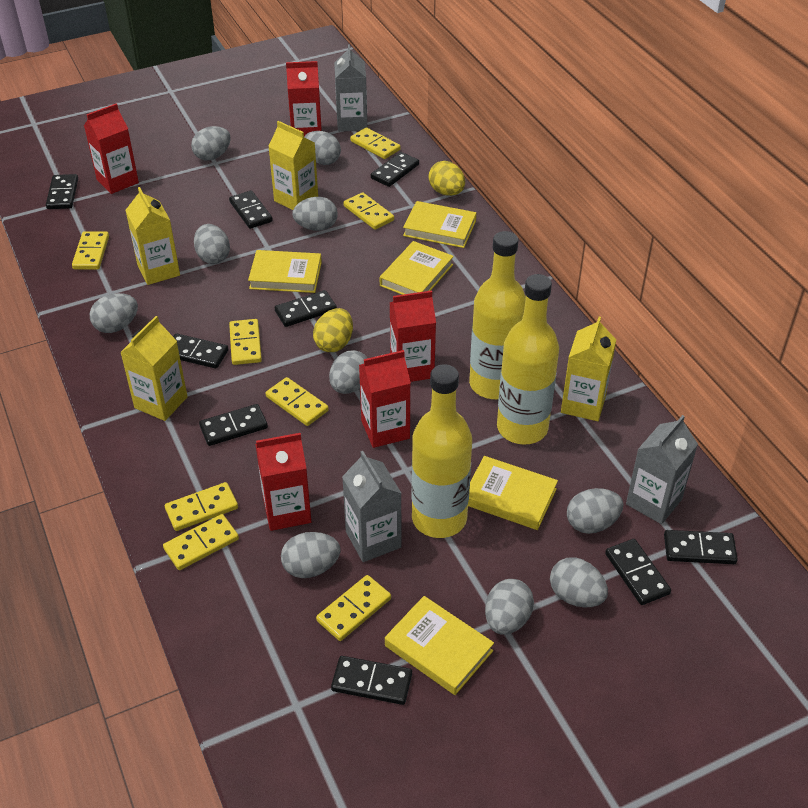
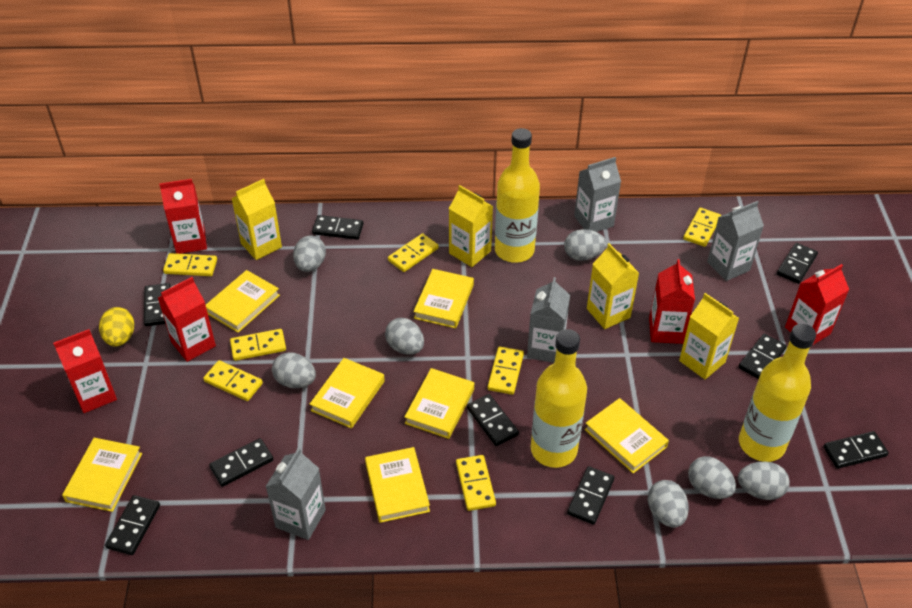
grey carton: 3 -> 4
grey egg: 10 -> 7
yellow book: 5 -> 7
yellow domino: 8 -> 7
yellow egg: 2 -> 1

